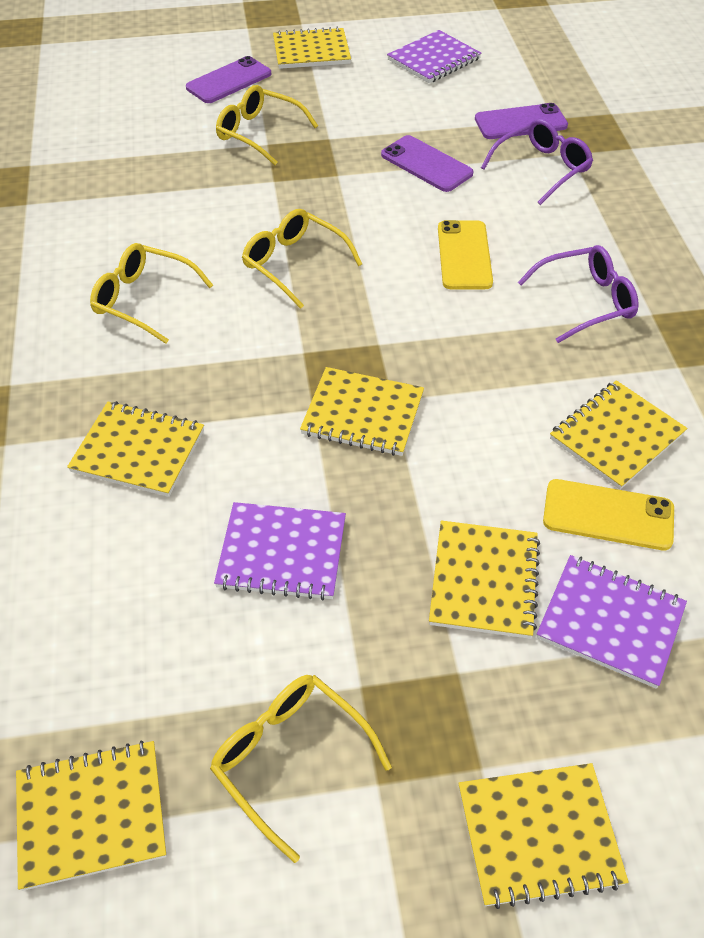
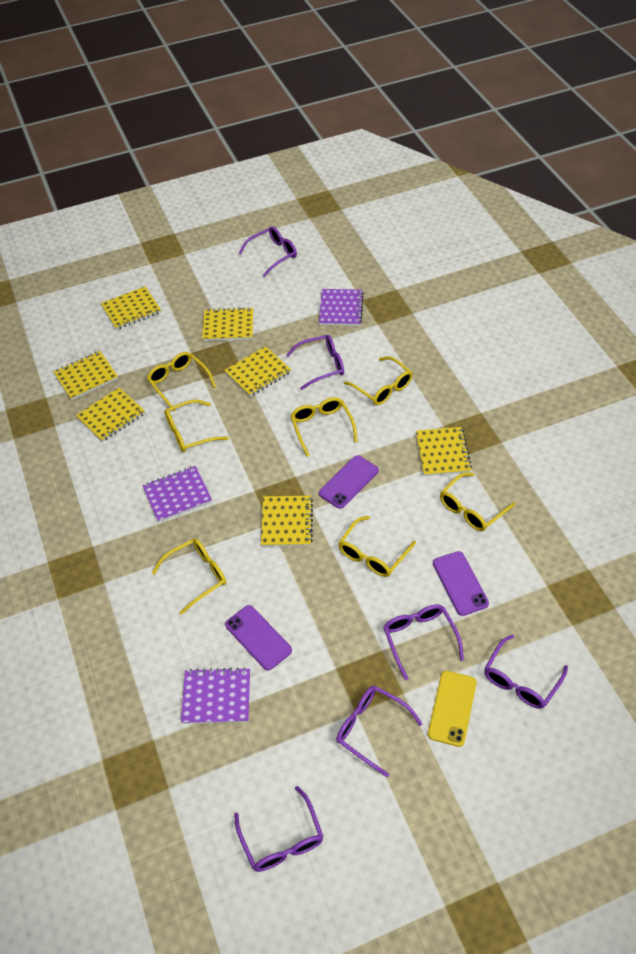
purple glasses: 2 -> 6
yellow glasses: 4 -> 7
yellow phone: 2 -> 1

